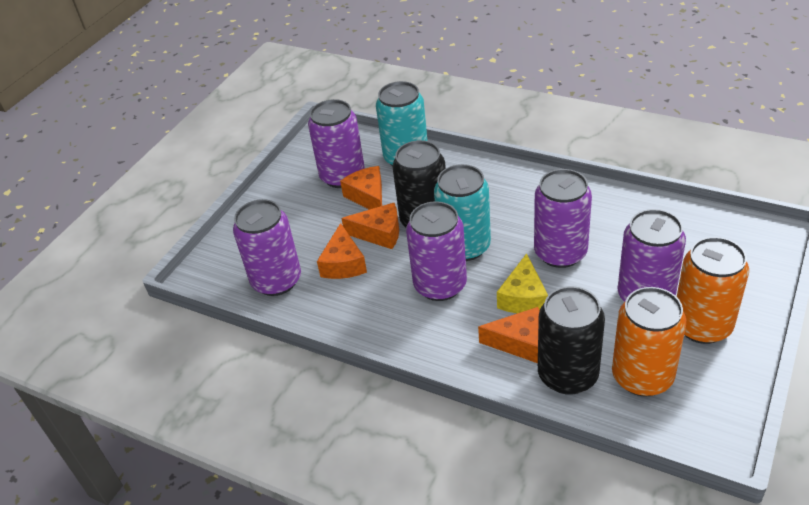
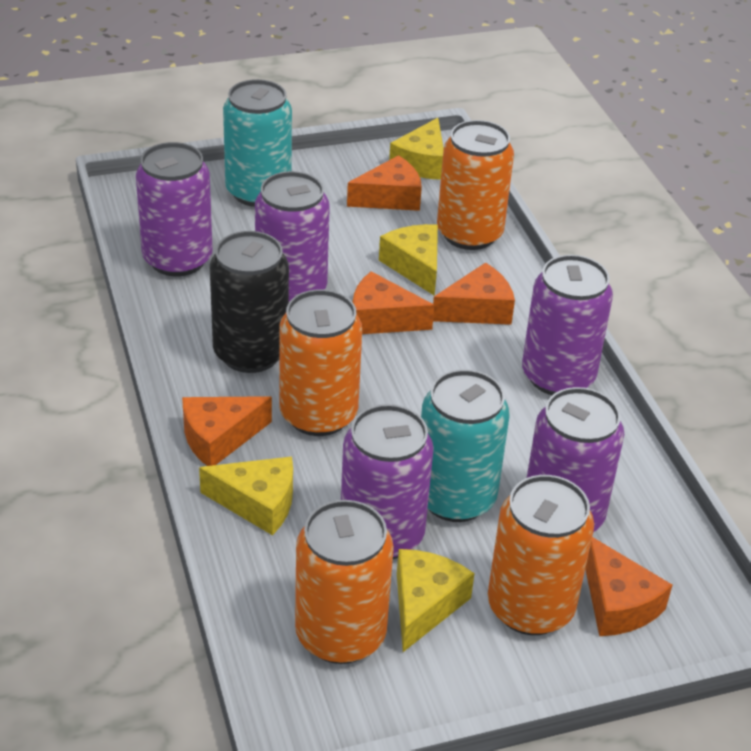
black can: 2 -> 1
orange can: 2 -> 4
orange cheese: 4 -> 5
yellow cheese: 1 -> 4

